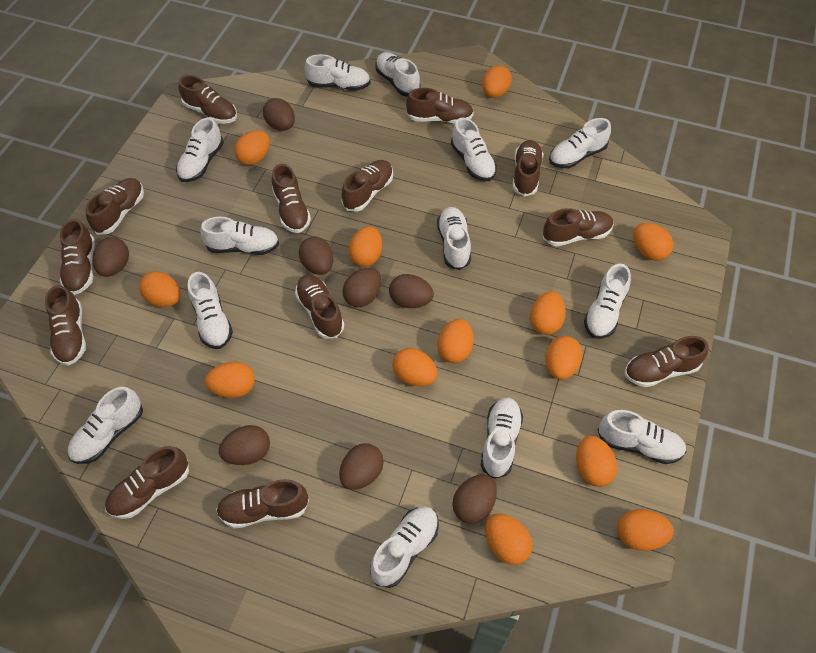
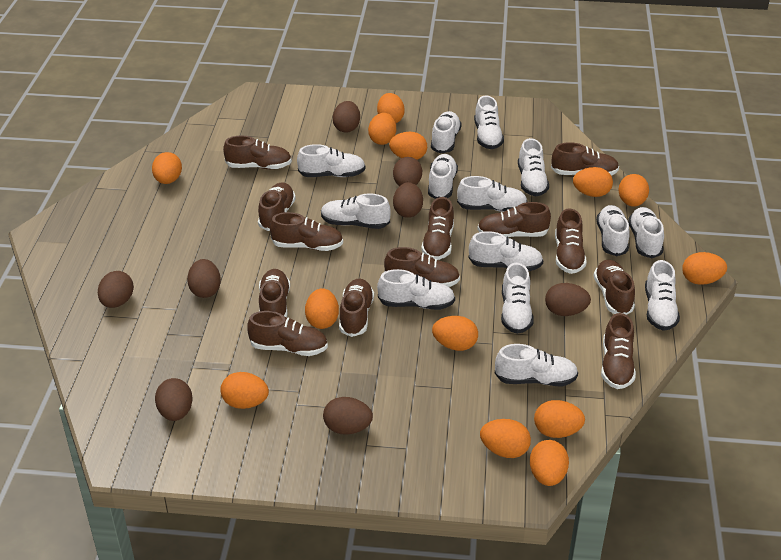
white shoe: 13 -> 14

